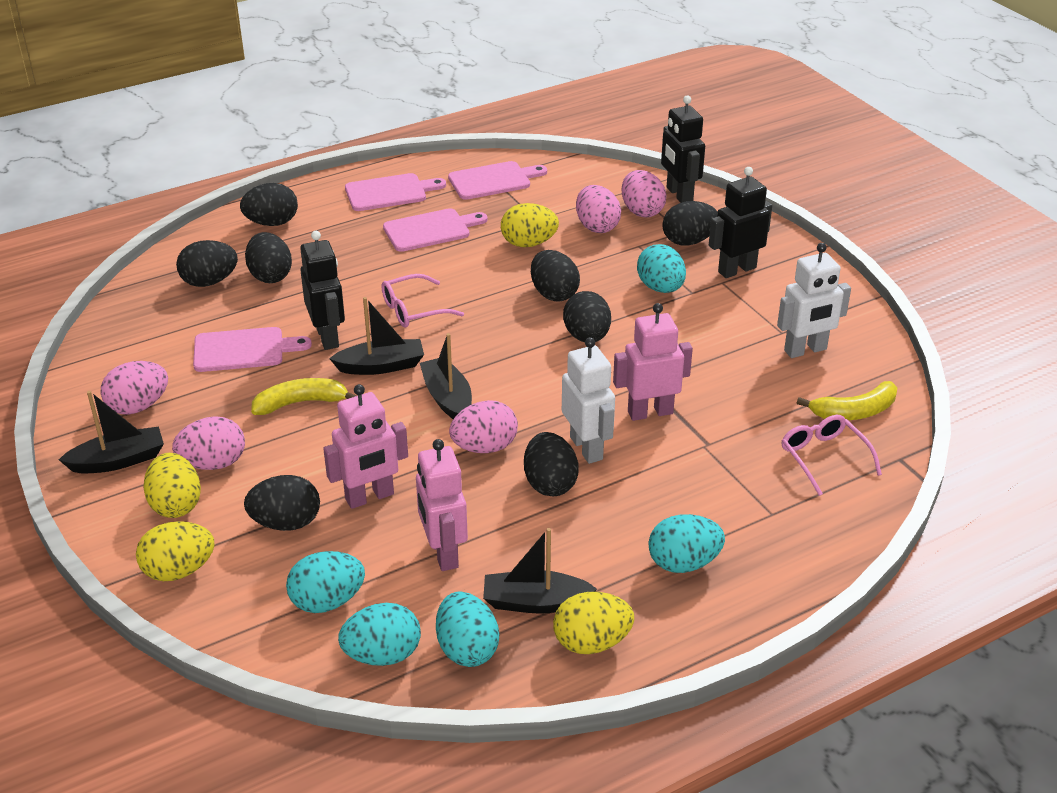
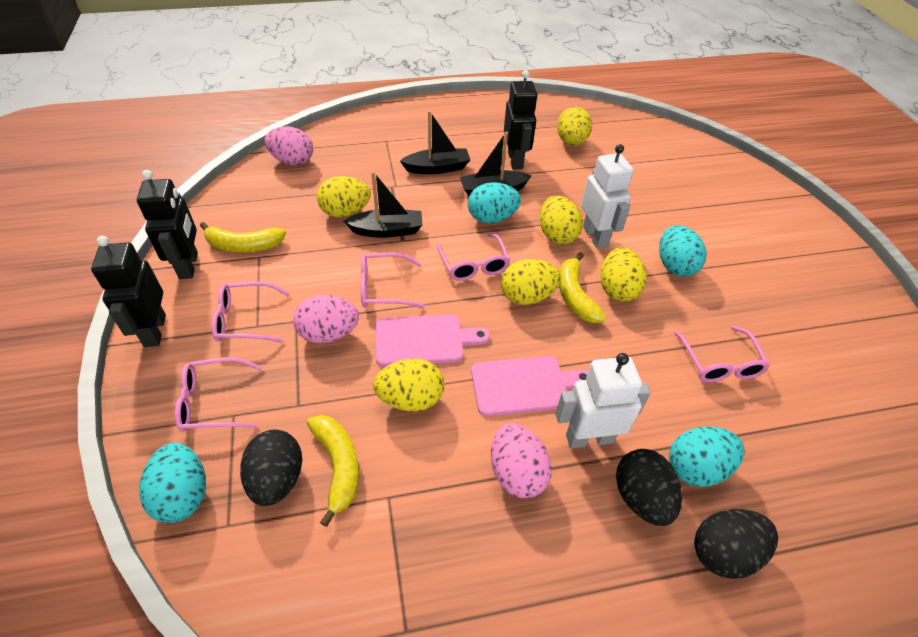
black boat: 4 -> 3
black egg: 8 -> 3
pink cutting board: 4 -> 2
pink egg: 5 -> 3
pink glasses: 2 -> 5
pink robot: 3 -> 0
turquoise egg: 5 -> 4
yellow banana: 2 -> 3
yellow egg: 4 -> 6

